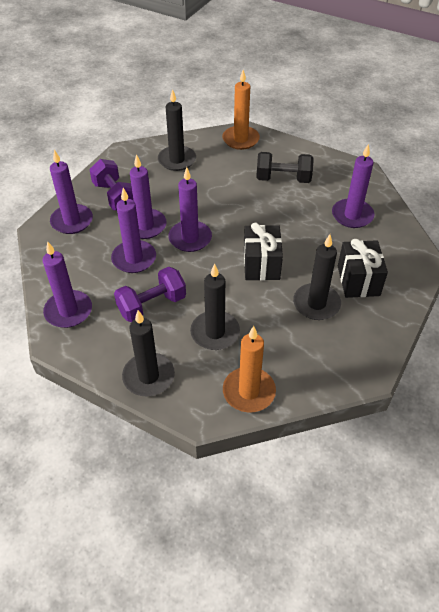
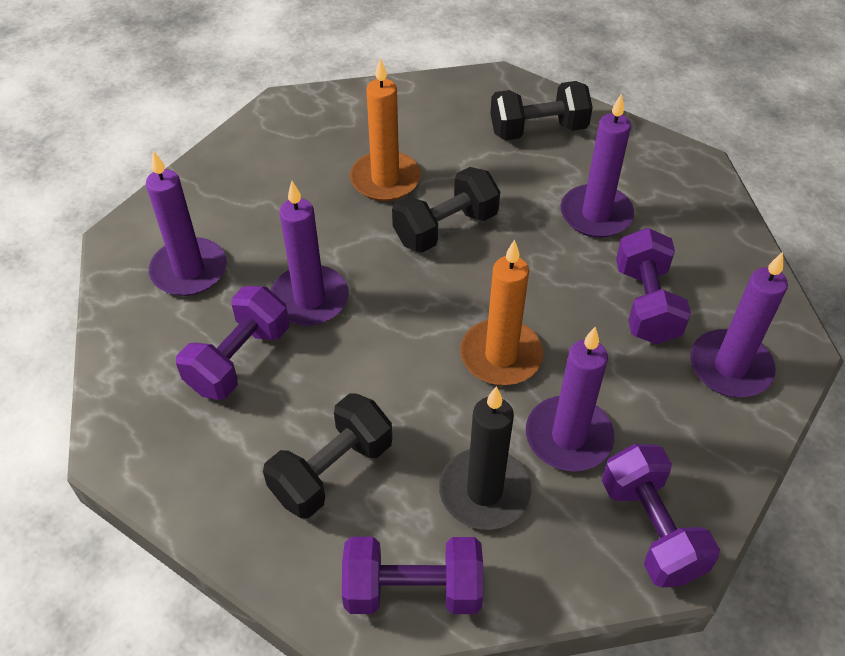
black candle: 4 -> 1
black dumbbell: 1 -> 3
black gift: 2 -> 0
purple candle: 6 -> 5
purple dumbbell: 2 -> 4

